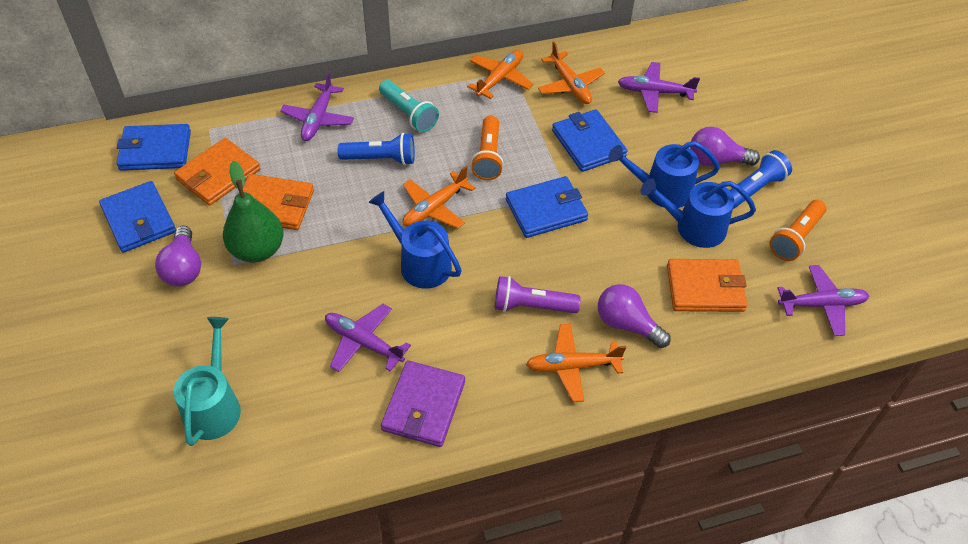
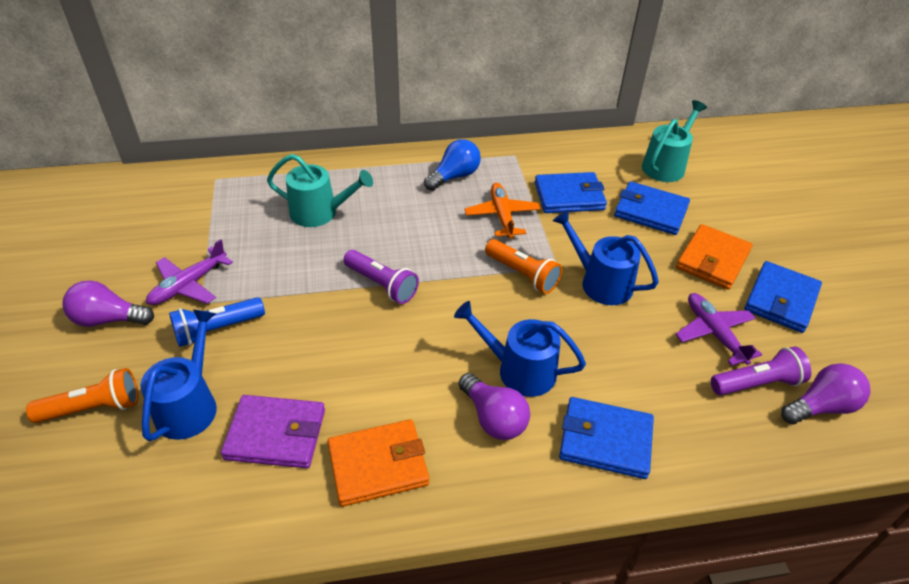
blue flashlight: 2 -> 1
blue light bulb: 0 -> 1
green pear: 1 -> 0
orange plane: 4 -> 1
orange wallet: 3 -> 2
purple flashlight: 1 -> 2
purple plane: 4 -> 2
turquoise flashlight: 1 -> 0
turquoise watering can: 1 -> 2

